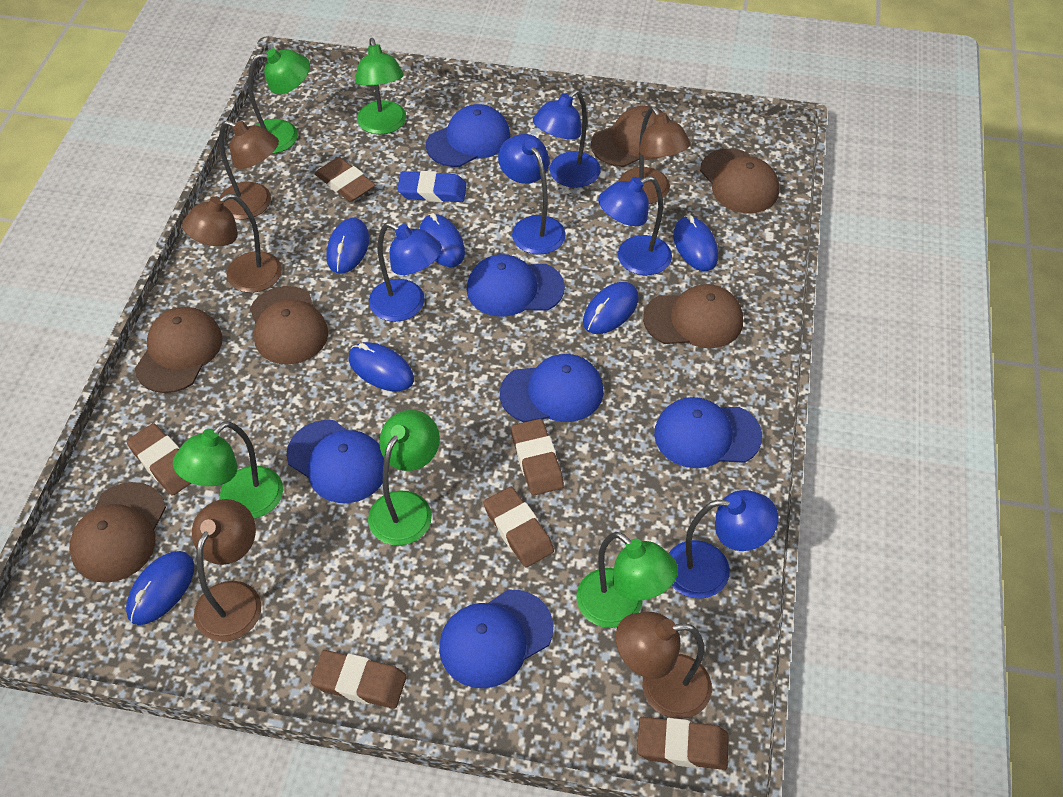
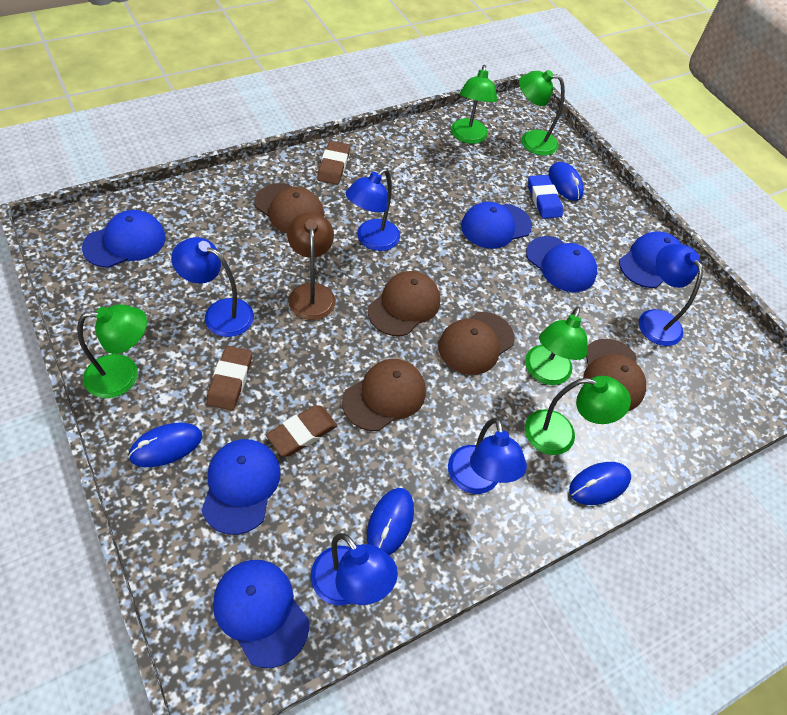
blue mouse: 6 -> 4
brown cap: 6 -> 5
brown eraser: 6 -> 3
brown lamp: 5 -> 1

